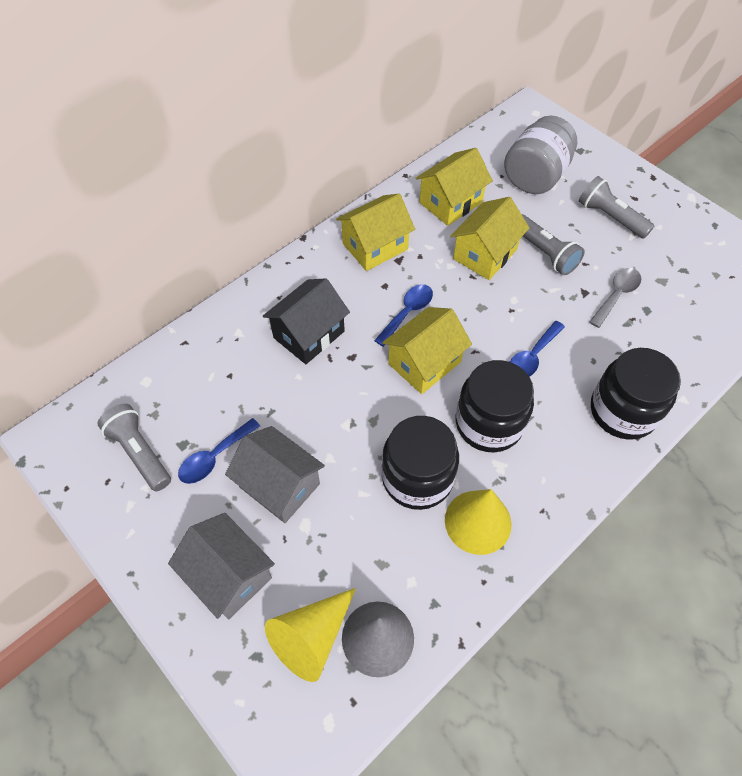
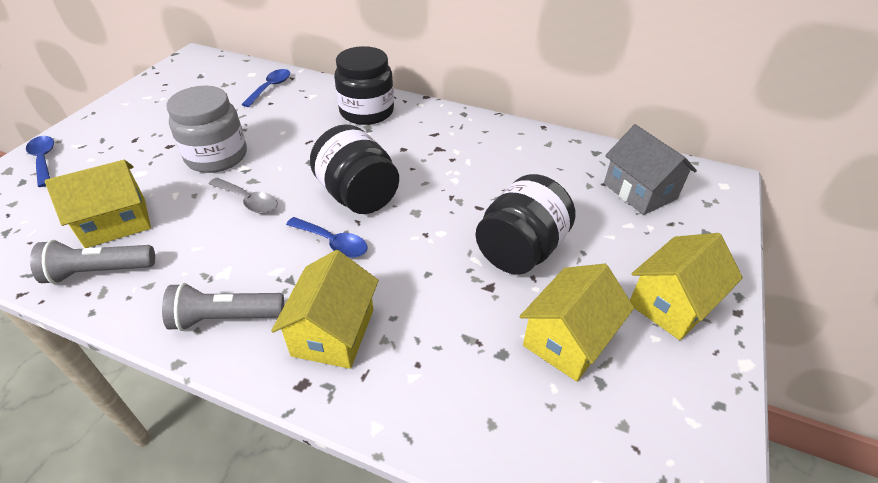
black house: 1 -> 0
grey cone: 1 -> 0
grey flashlight: 3 -> 2
grey house: 2 -> 1
yellow cone: 2 -> 0

